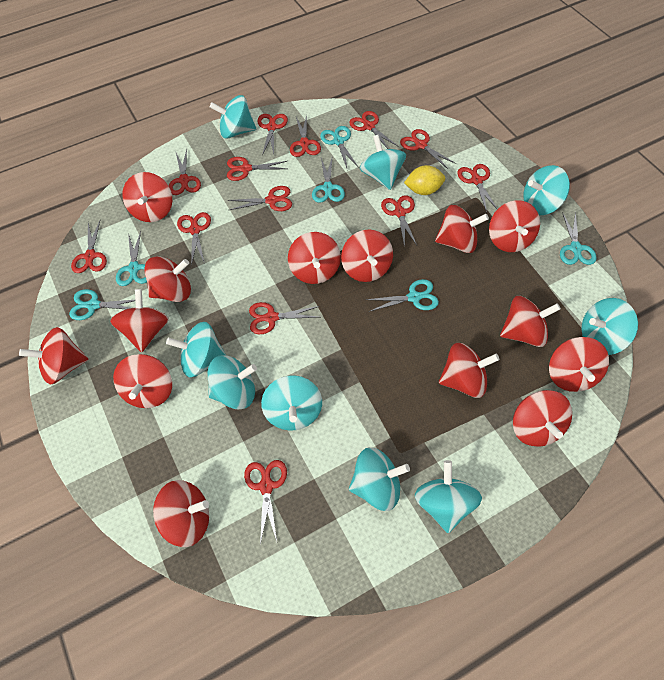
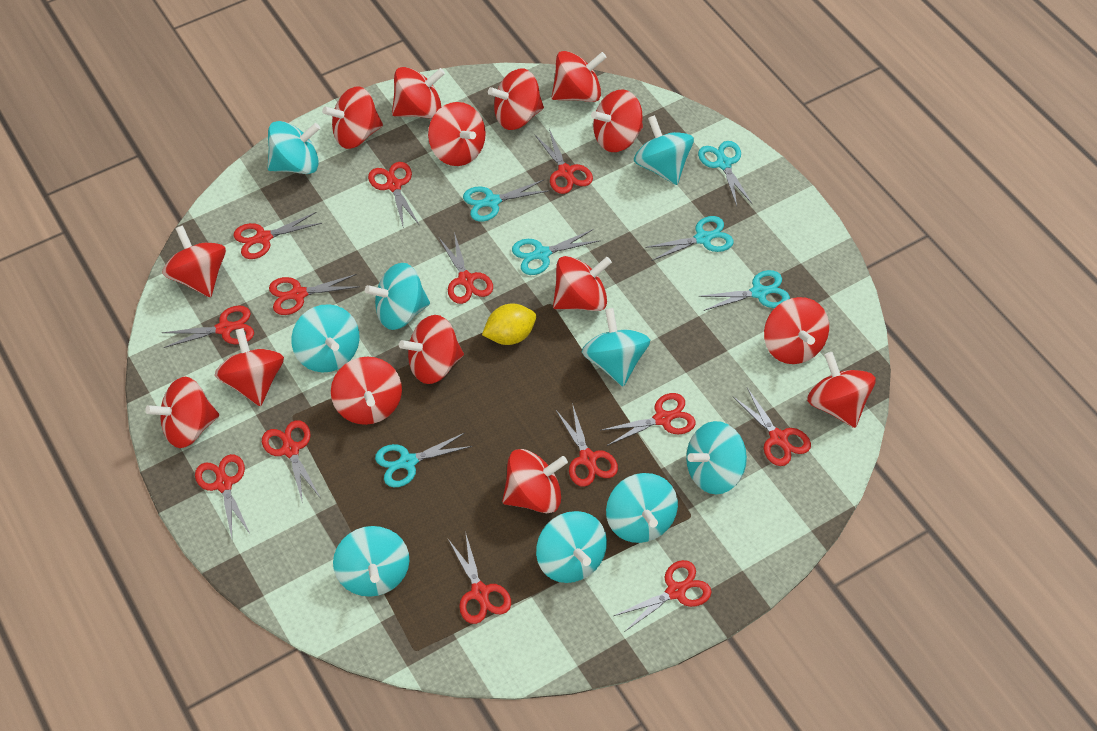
red spinning top: 14 -> 15

